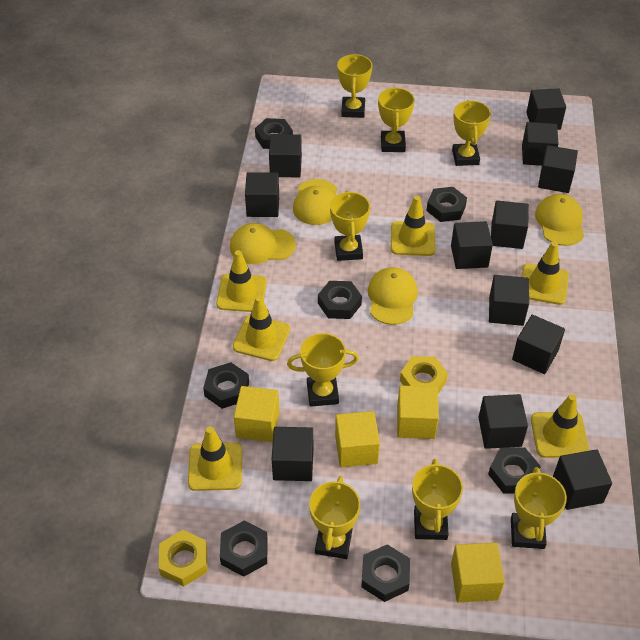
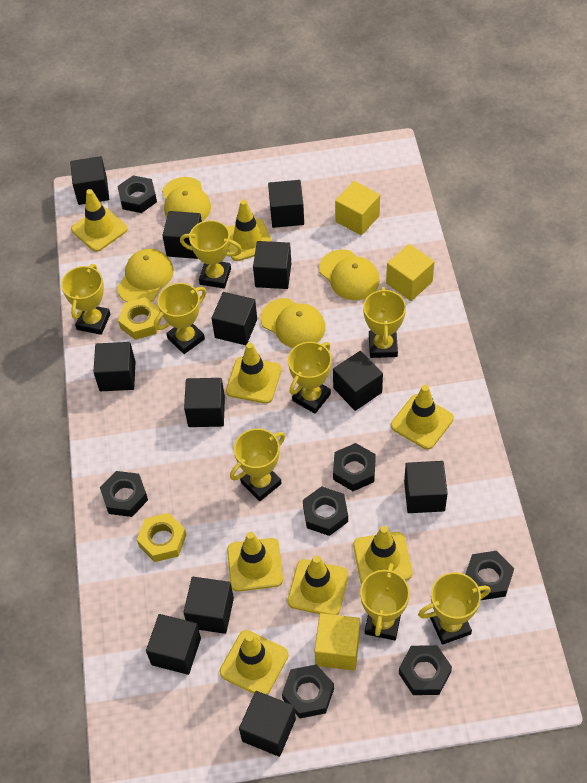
yellow cube: 4 -> 3
yellow traffic cone: 6 -> 8

